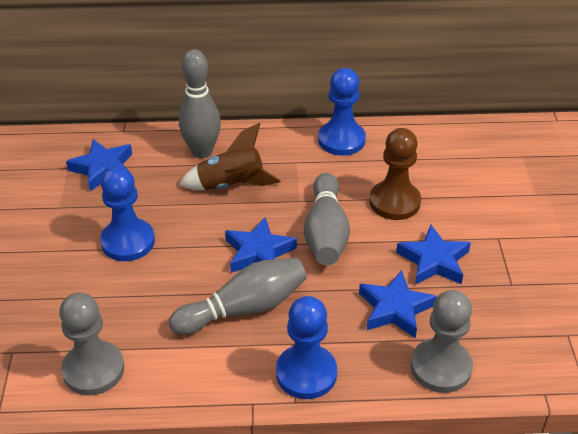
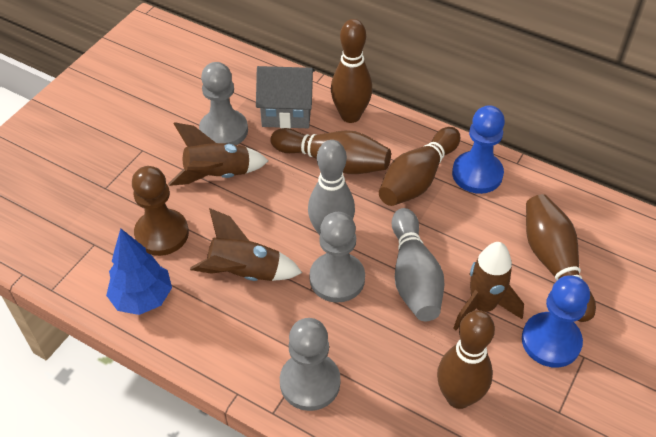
blue pawn: 3 -> 2
blue star: 4 -> 0
blue tree: 0 -> 1
brown bowling pin: 0 -> 5
brown rocket: 1 -> 3
grey bowling pin: 3 -> 2
grey house: 0 -> 1
grey pawn: 2 -> 3

